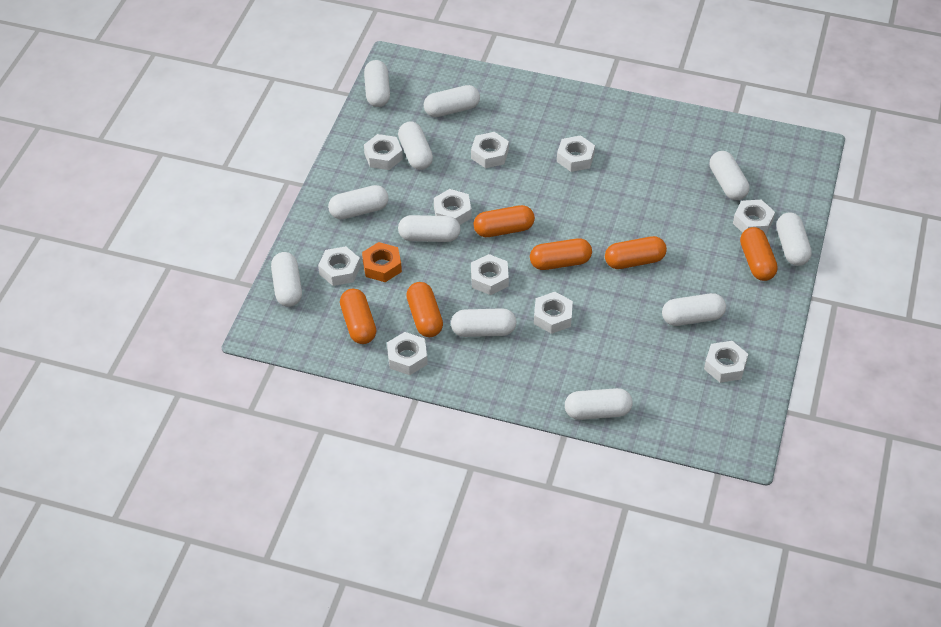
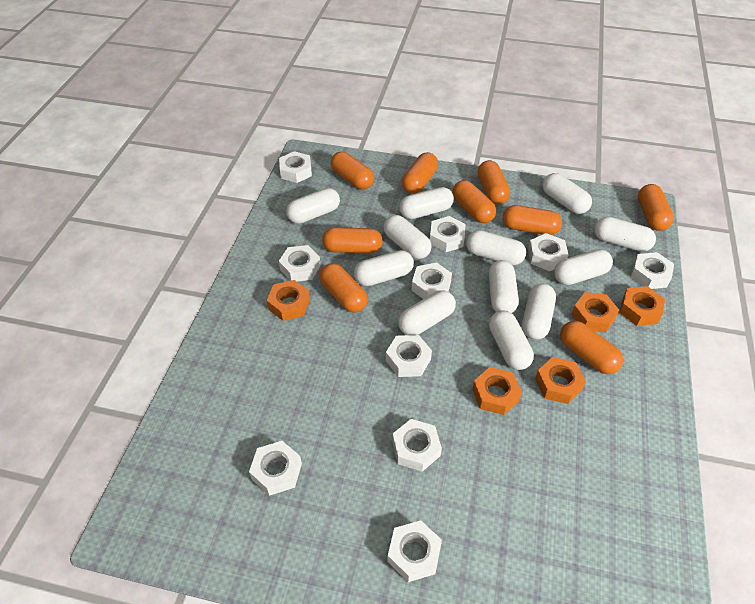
orange capsule: 6 -> 9
orange nut: 1 -> 5
white capsule: 11 -> 12

